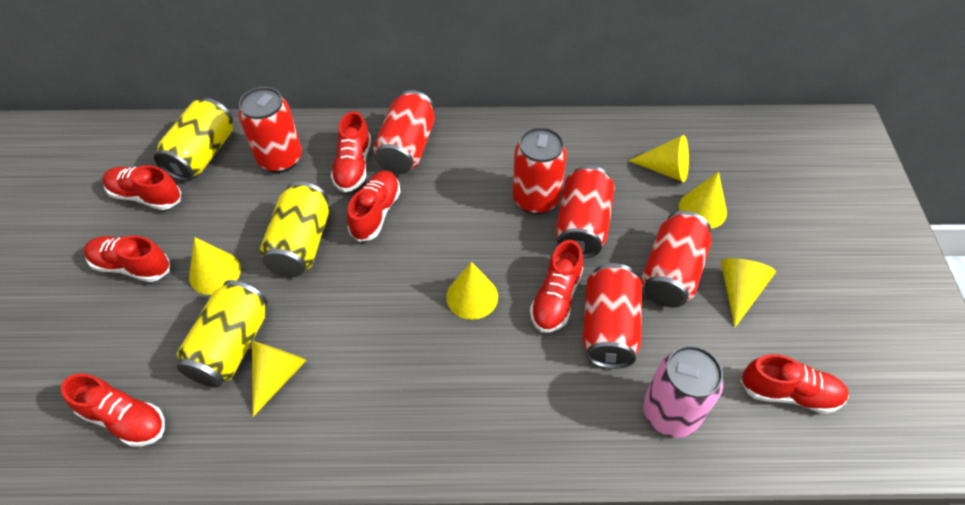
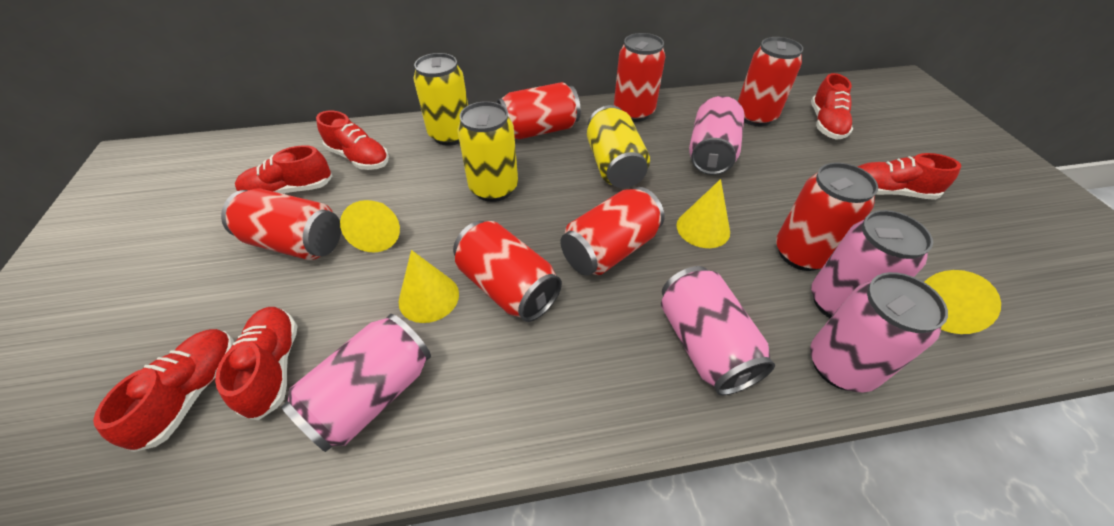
pink can: 1 -> 5
red can: 6 -> 7
red shoe: 7 -> 6
yellow cone: 6 -> 4

